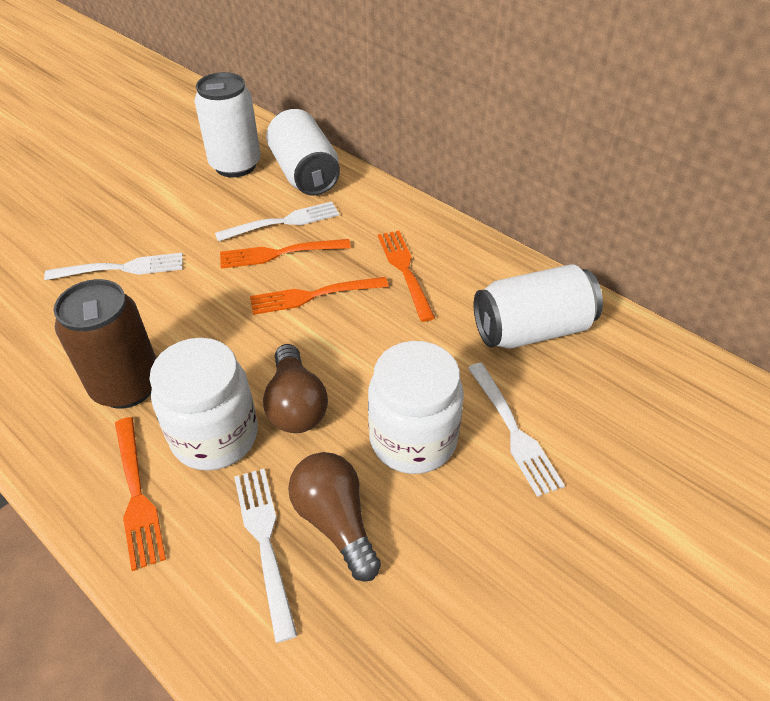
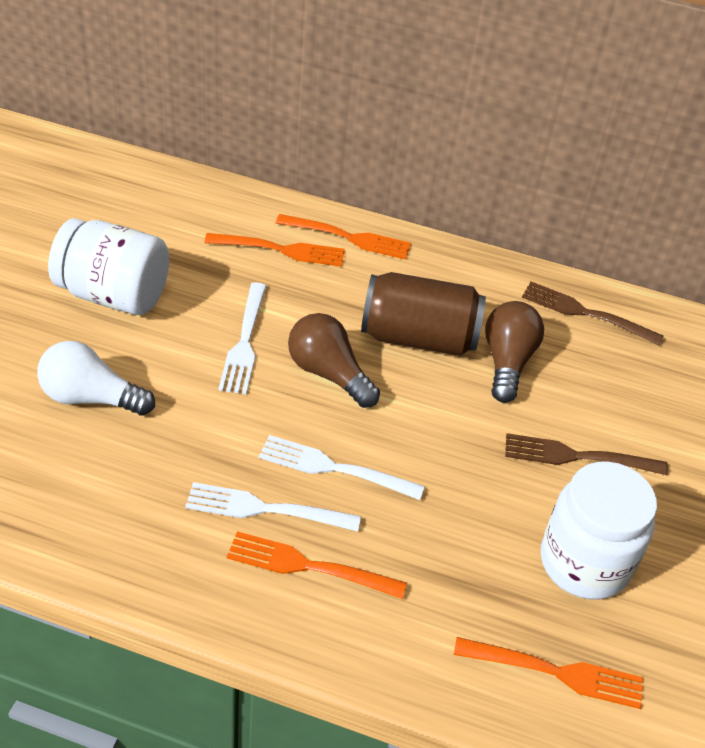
brown fork: 0 -> 2
white can: 3 -> 0
white fork: 4 -> 3
white light bulb: 0 -> 1

